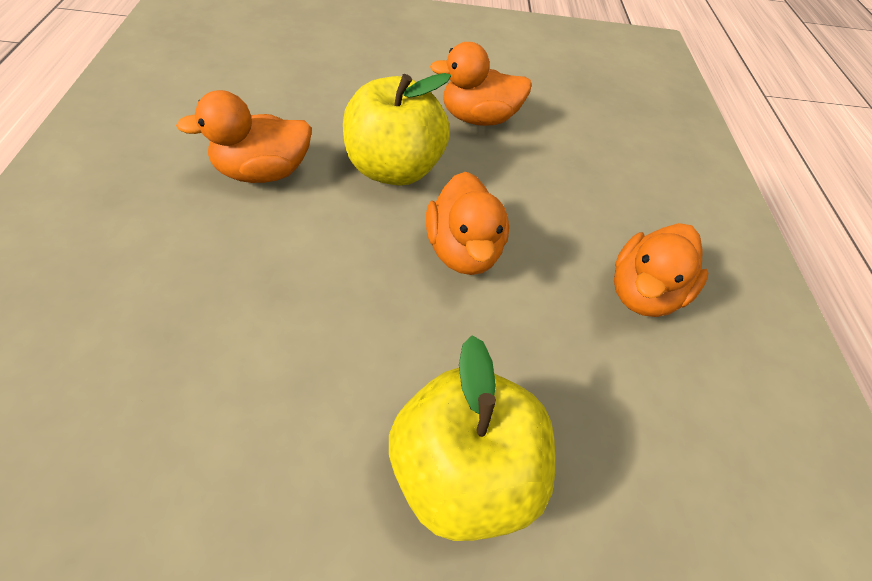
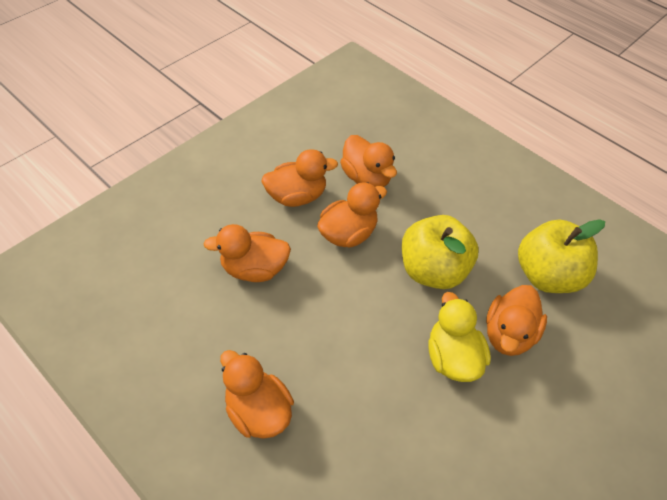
orange duck: 4 -> 6
yellow duck: 0 -> 1

